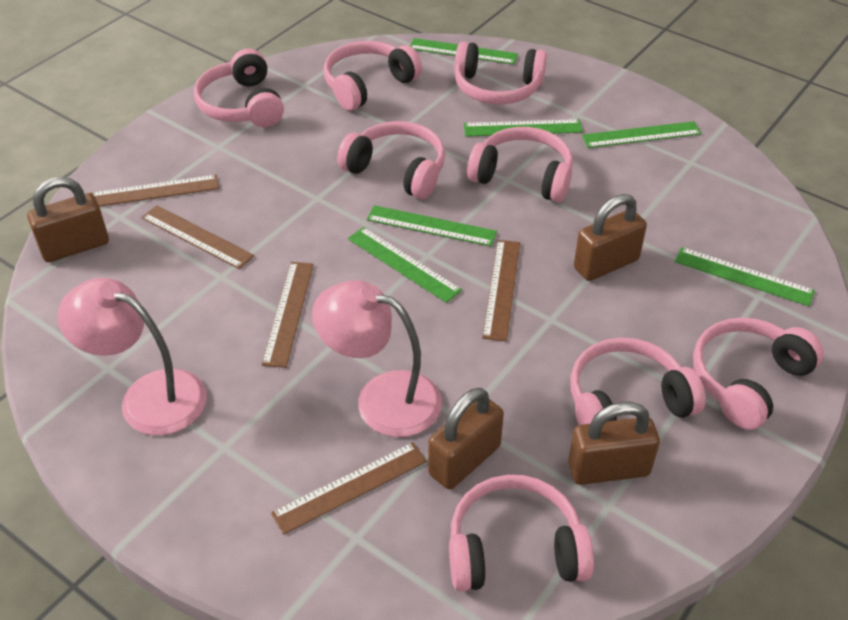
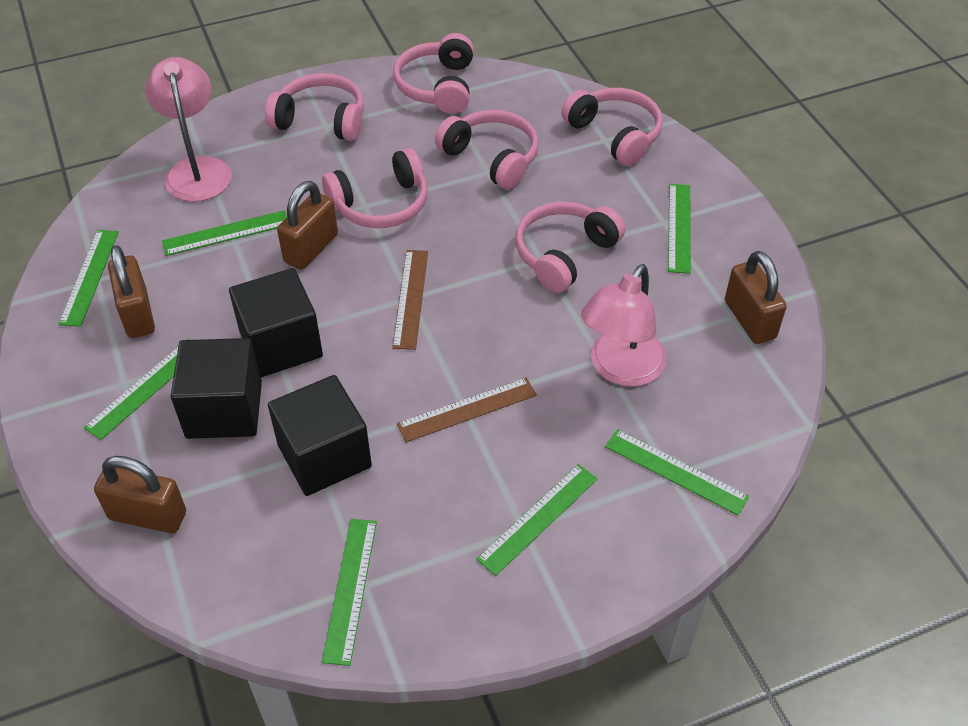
black cube: 0 -> 3
brown ruler: 5 -> 2
green ruler: 6 -> 7
pink headphones: 8 -> 6

